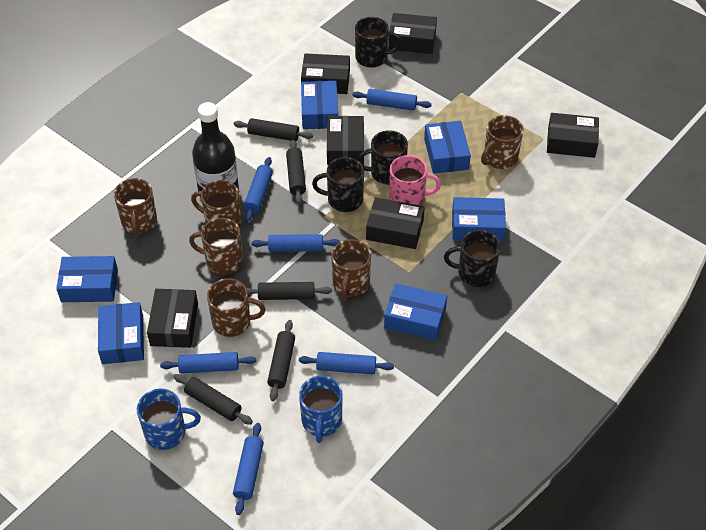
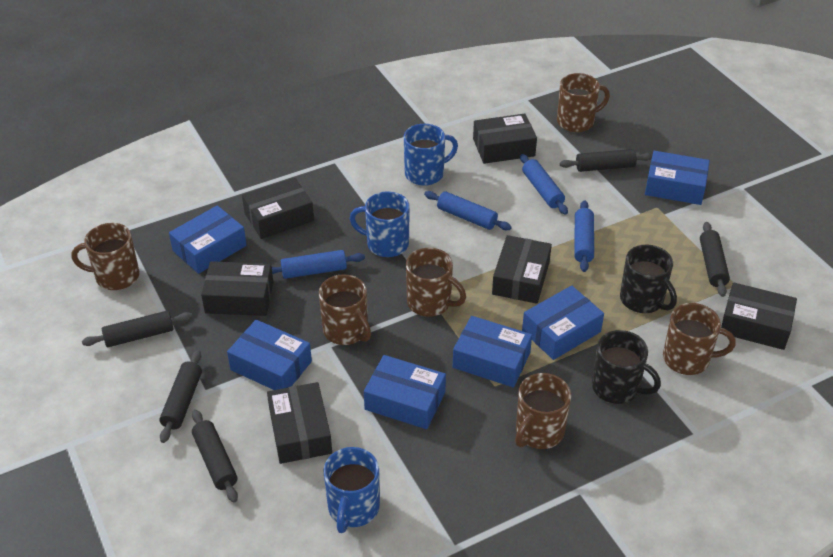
black bottle: 1 -> 0
black mug: 4 -> 2
blue mug: 2 -> 3
blue rolling pin: 6 -> 4
pink mug: 1 -> 0

